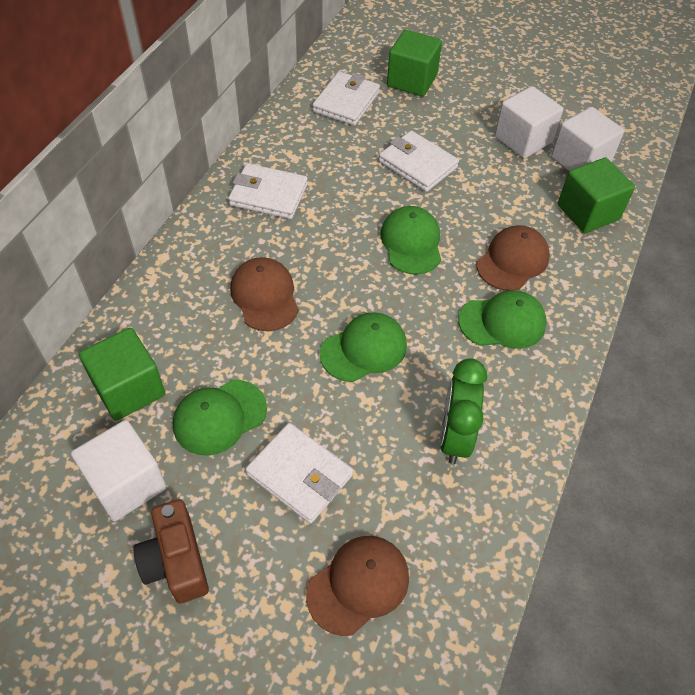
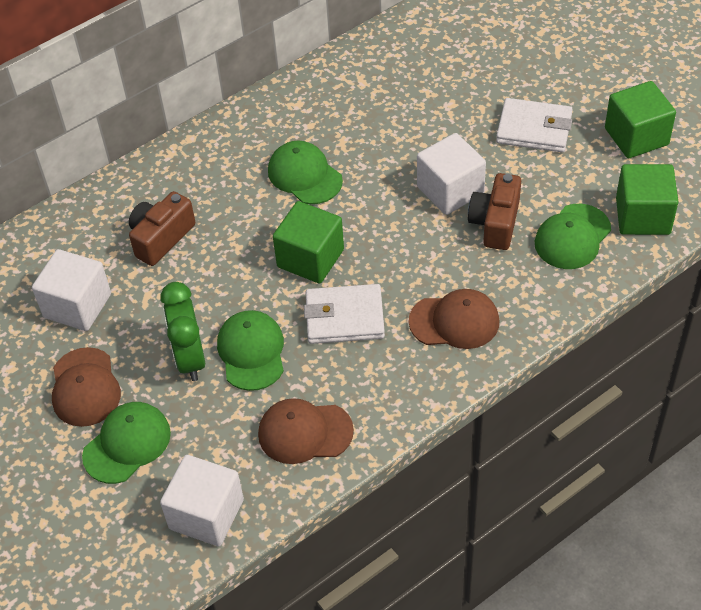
brown camera: 1 -> 2
white wallet: 4 -> 2

